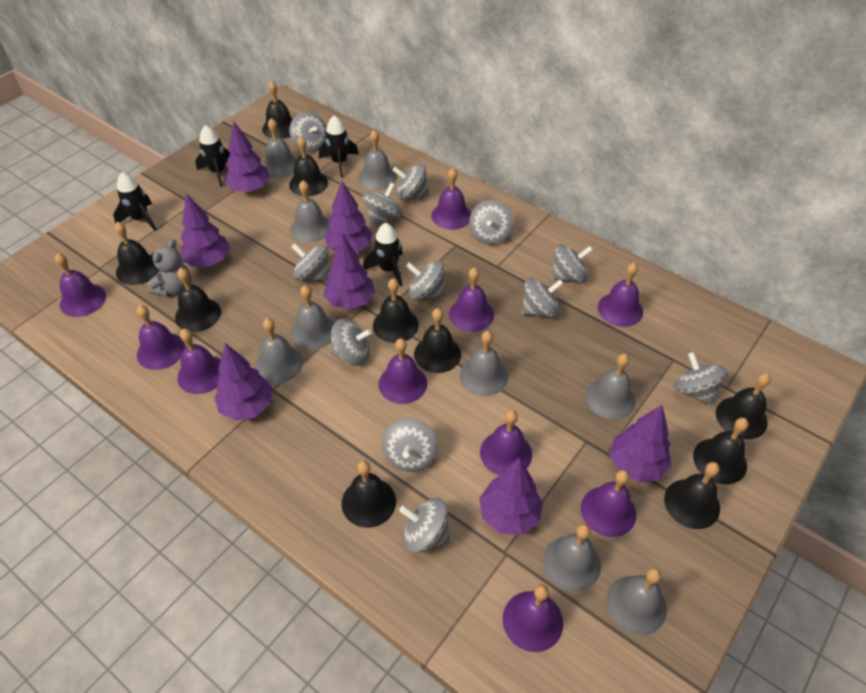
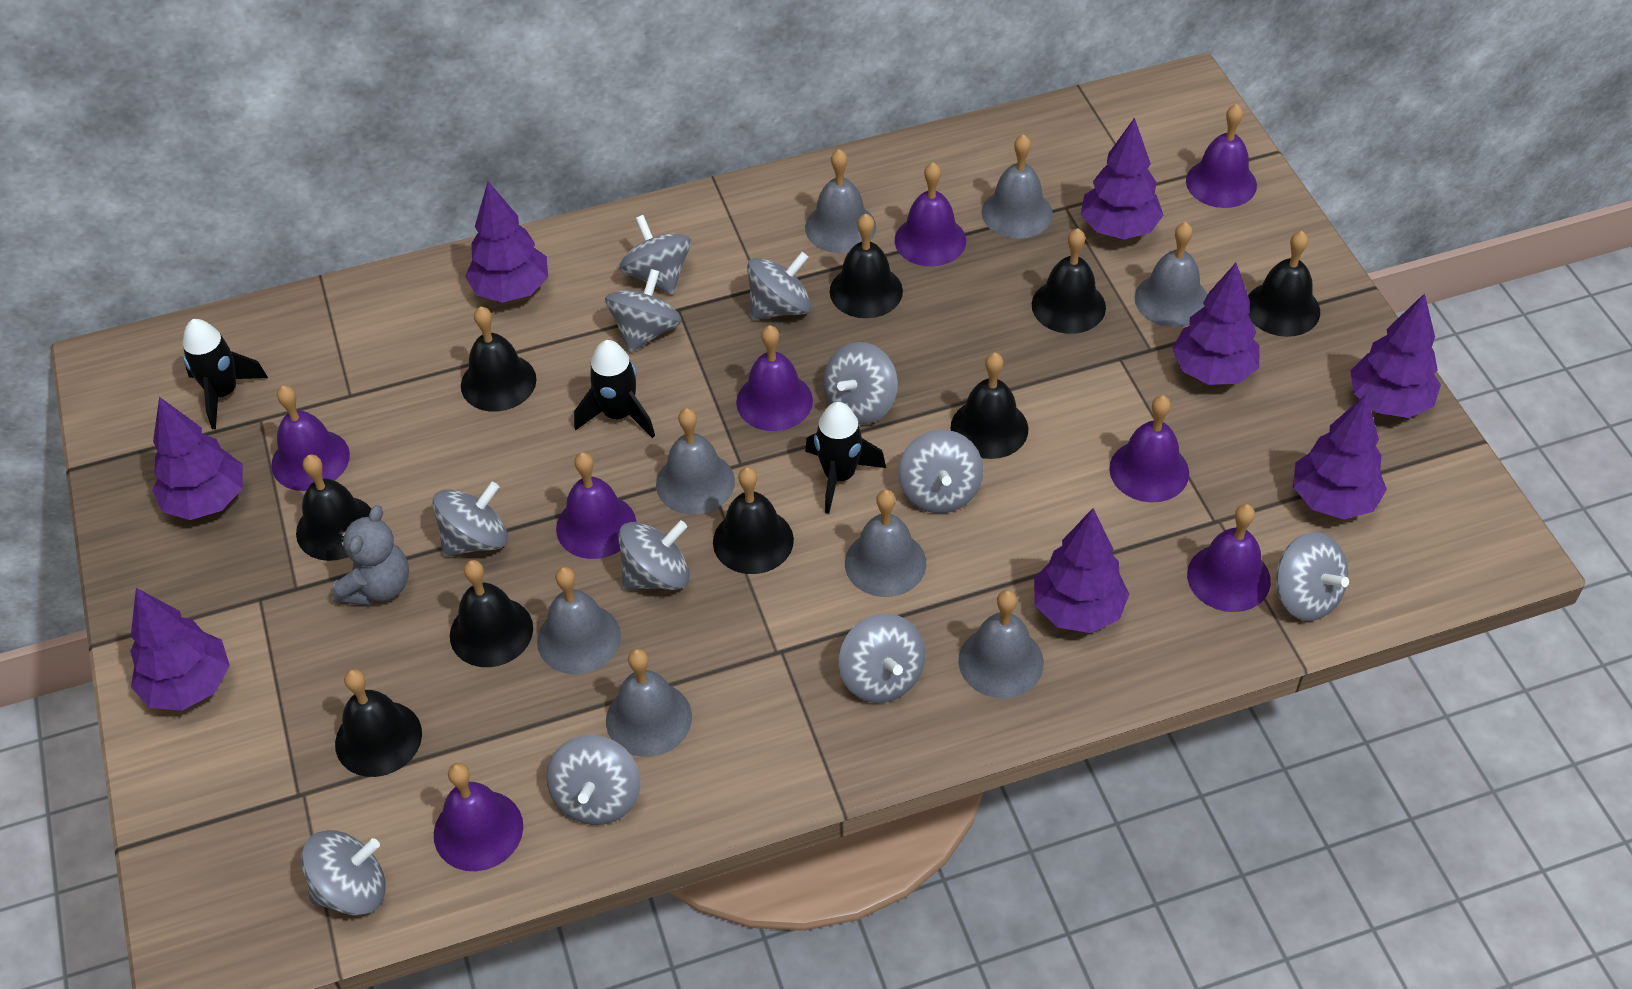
black bell: 10 -> 9
black rocket: 4 -> 3
grey bell: 9 -> 8
grey spinning top: 12 -> 11
purple bell: 10 -> 8
purple tree: 7 -> 8

